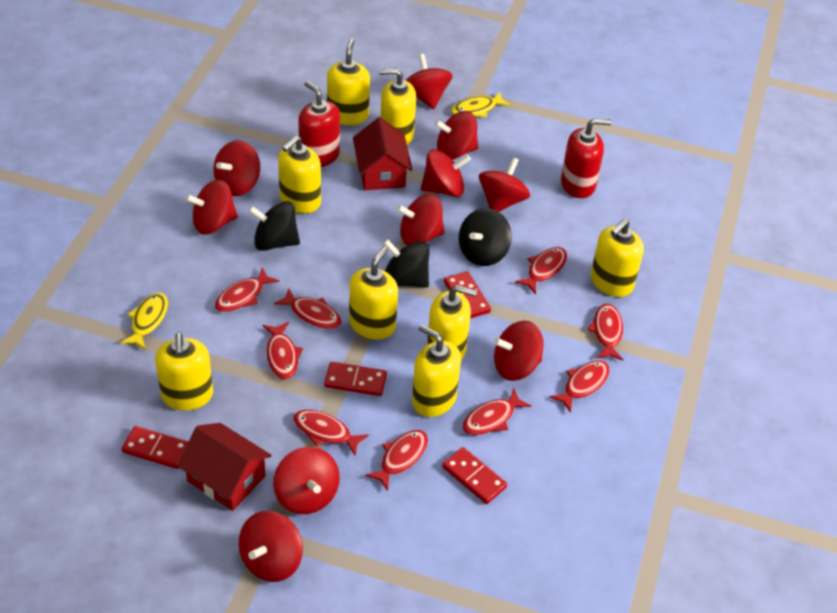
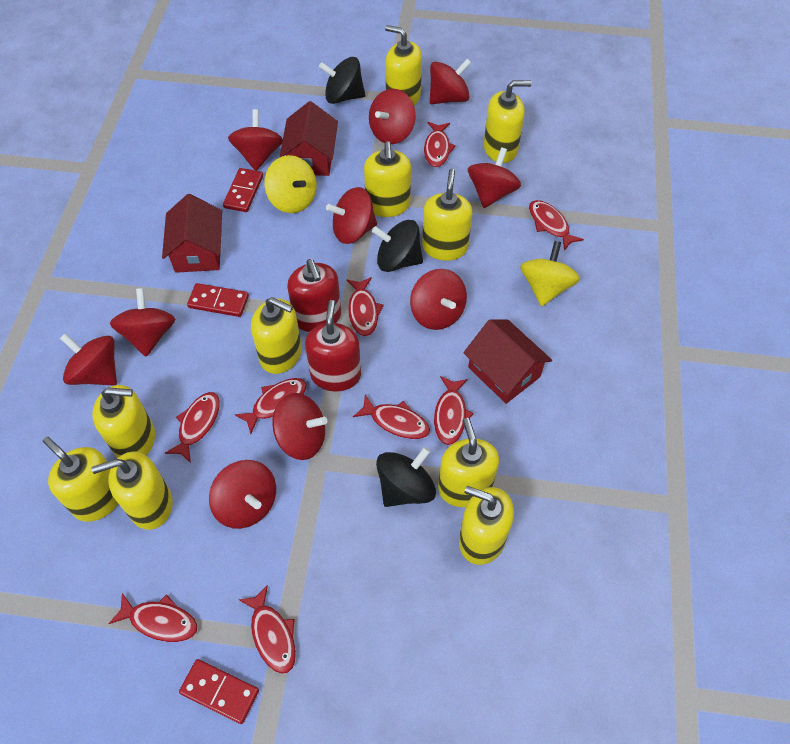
red domino: 4 -> 3
red house: 2 -> 3
yellow fish: 2 -> 0
yellow soap dispenser: 8 -> 10
yellow spinning top: 0 -> 2

